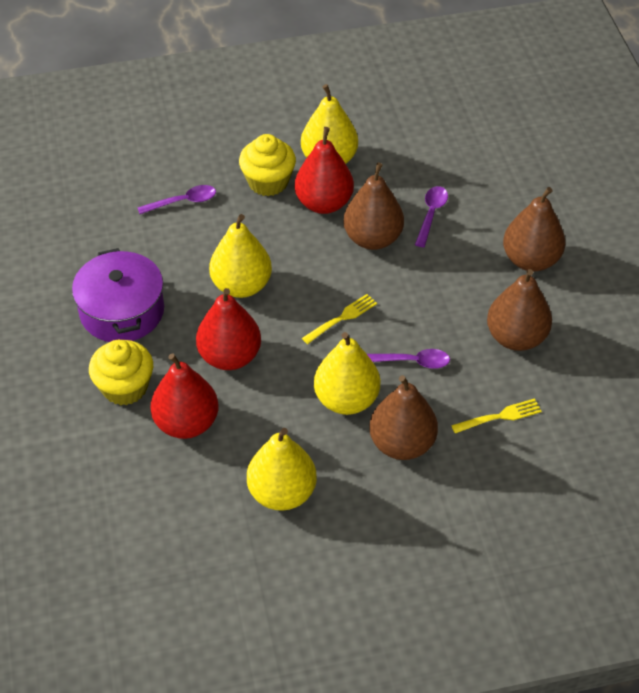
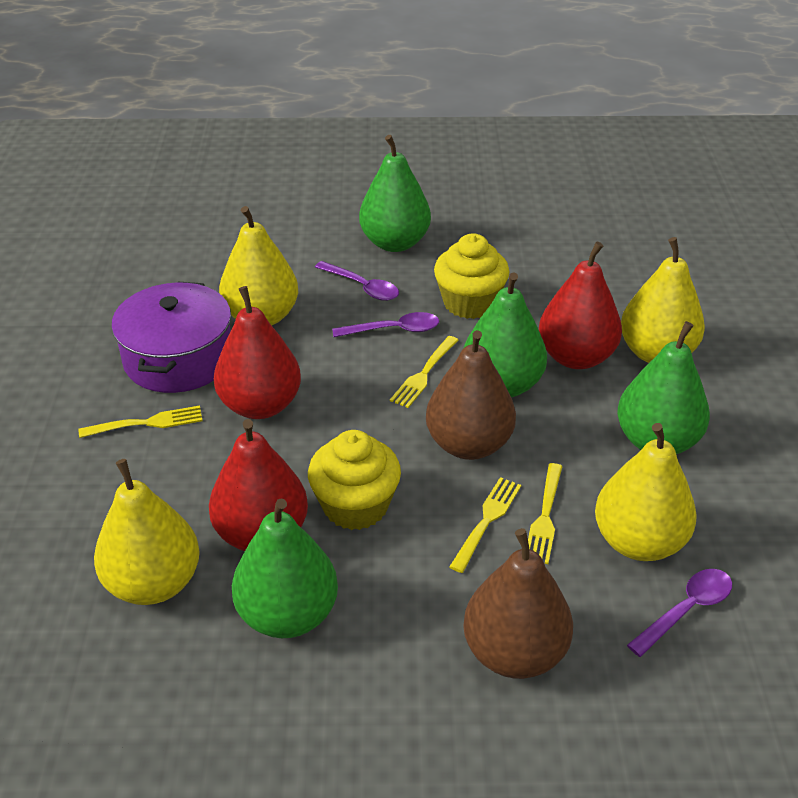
brown pear: 4 -> 2
green pear: 0 -> 4
yellow fork: 2 -> 4

